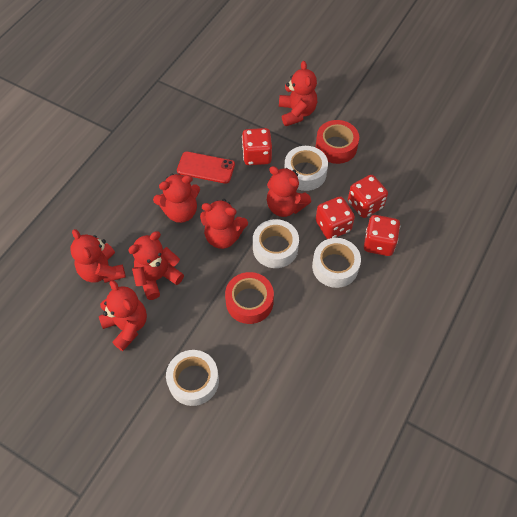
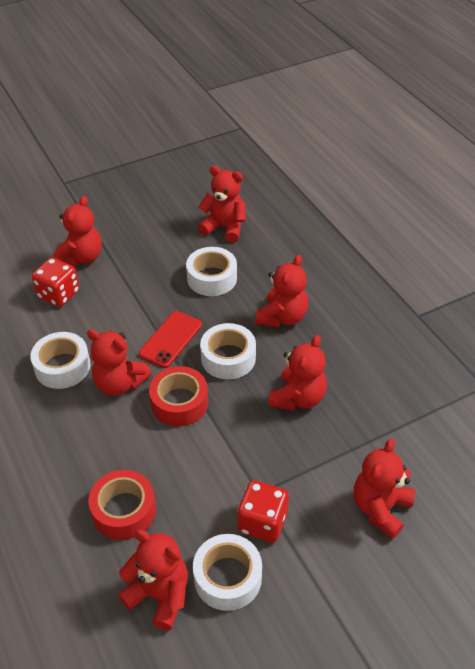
red dice: 4 -> 2

